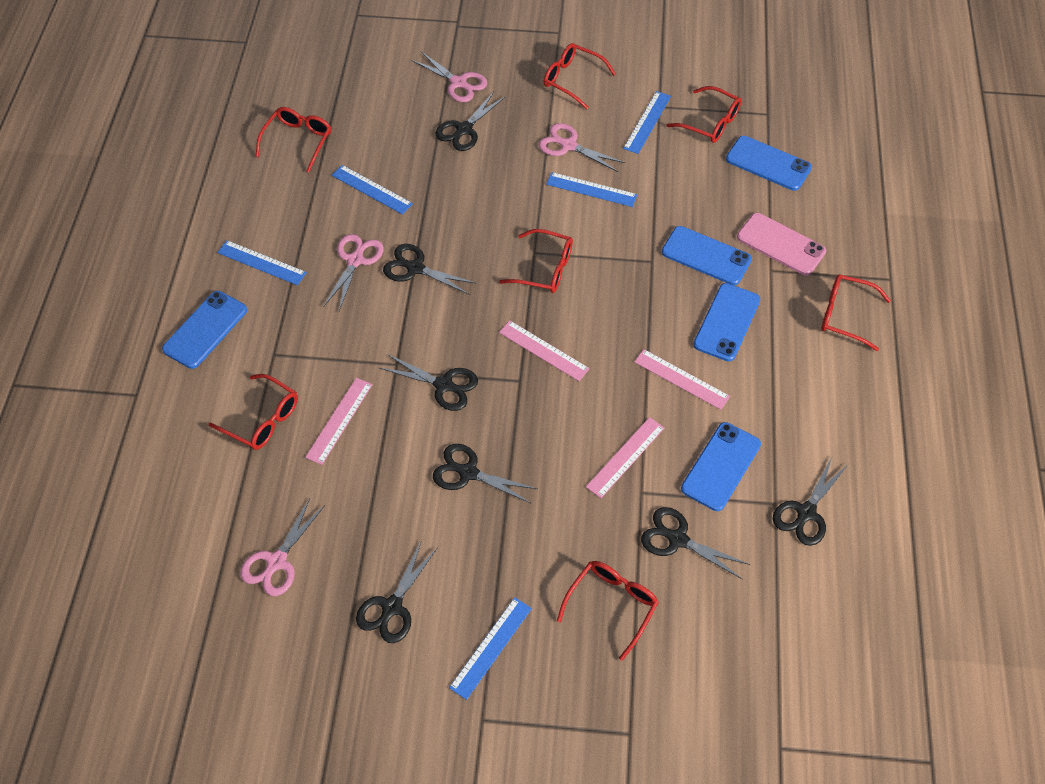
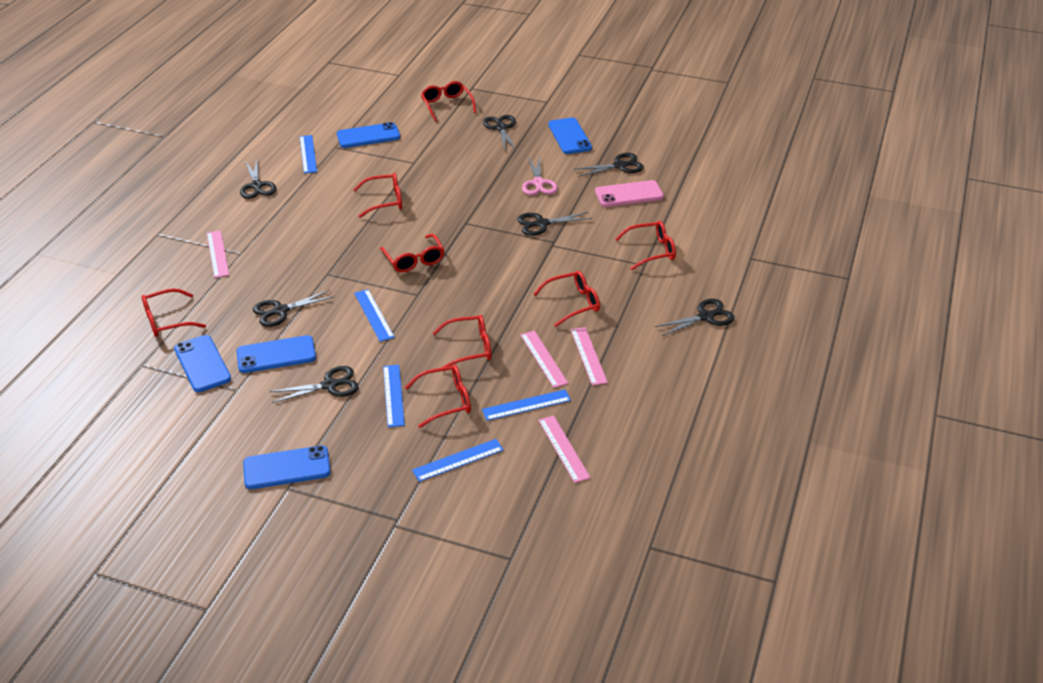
pink scissors: 4 -> 1
red glasses: 7 -> 8

